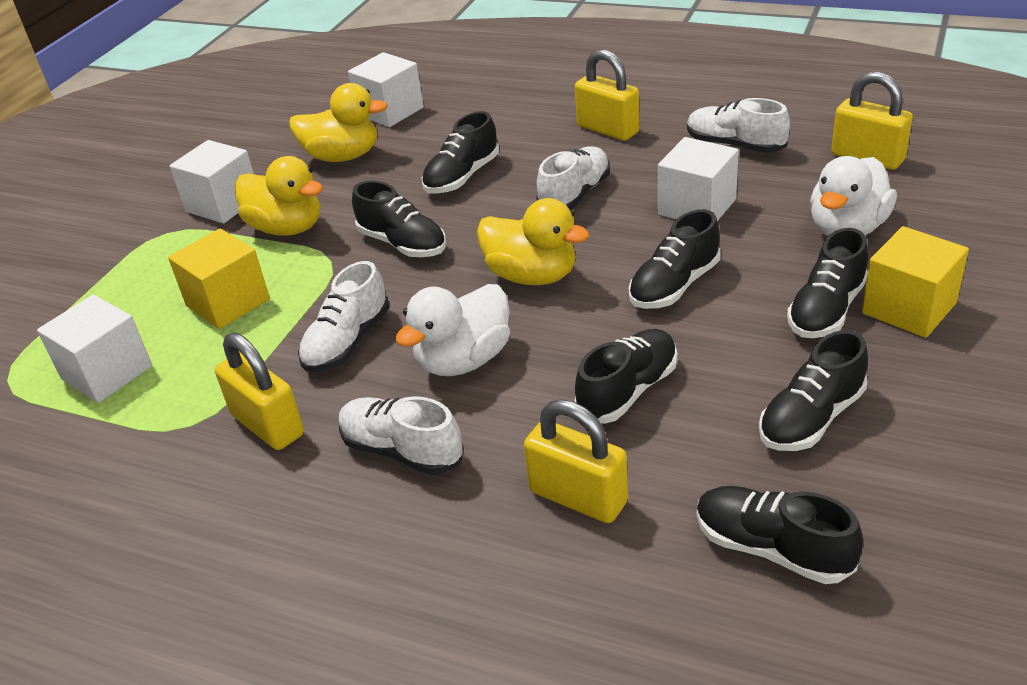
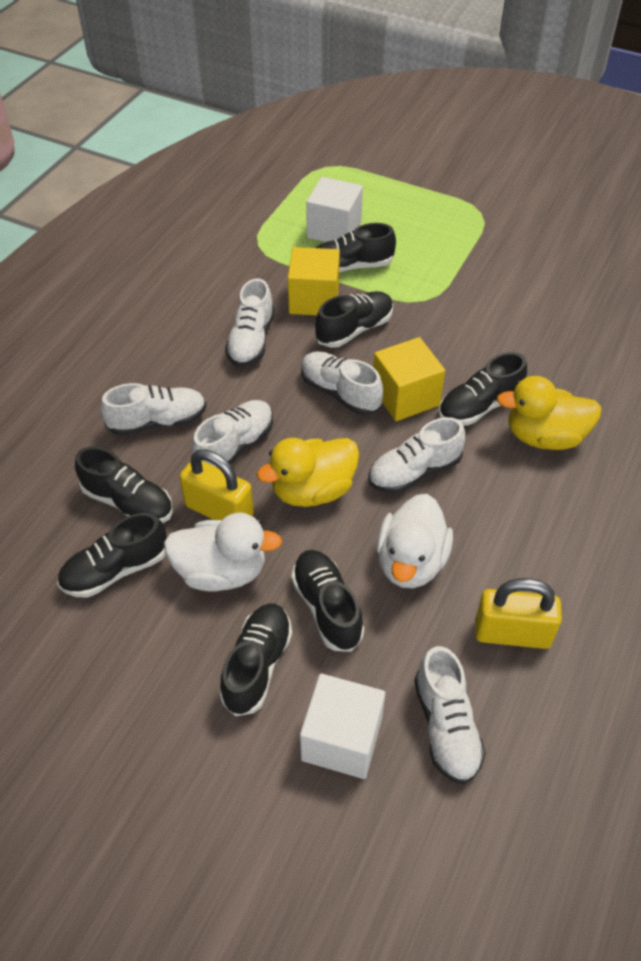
white cube: 4 -> 2
white shoe: 4 -> 6
yellow duck: 3 -> 2
yellow padlock: 4 -> 2

